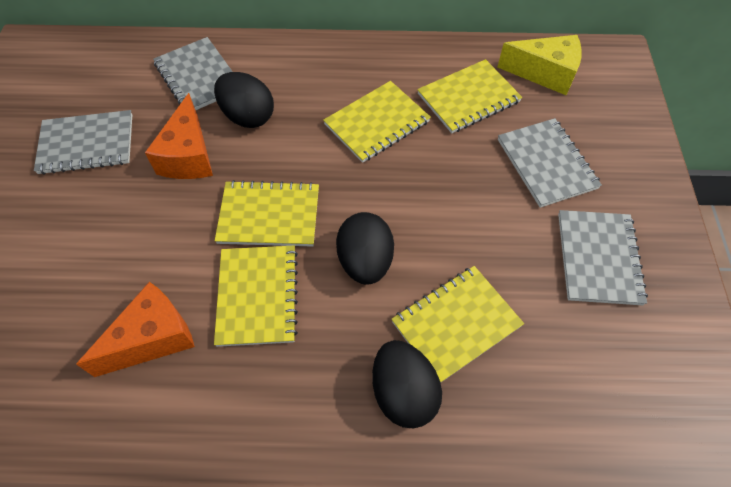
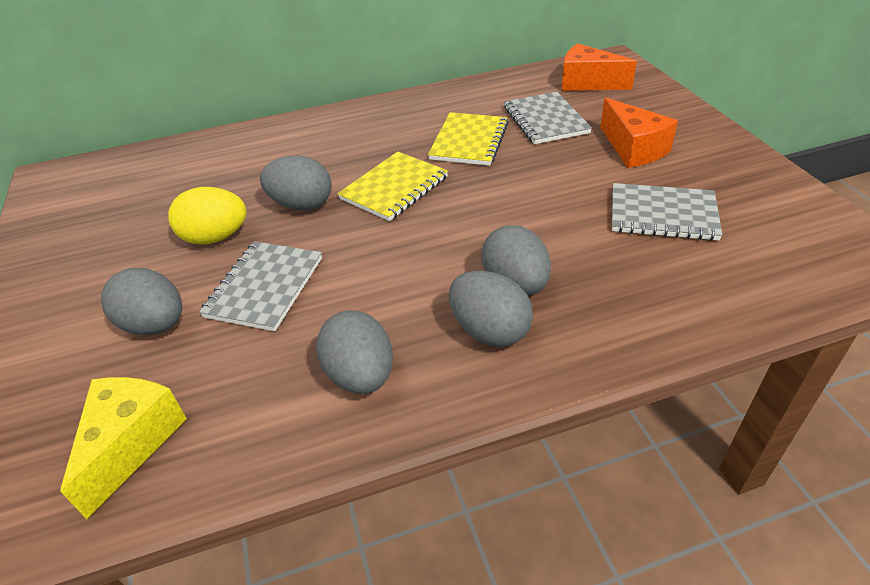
black egg: 3 -> 0
grey egg: 0 -> 5
grey notebook: 4 -> 3
yellow egg: 0 -> 1
yellow notebook: 5 -> 2

